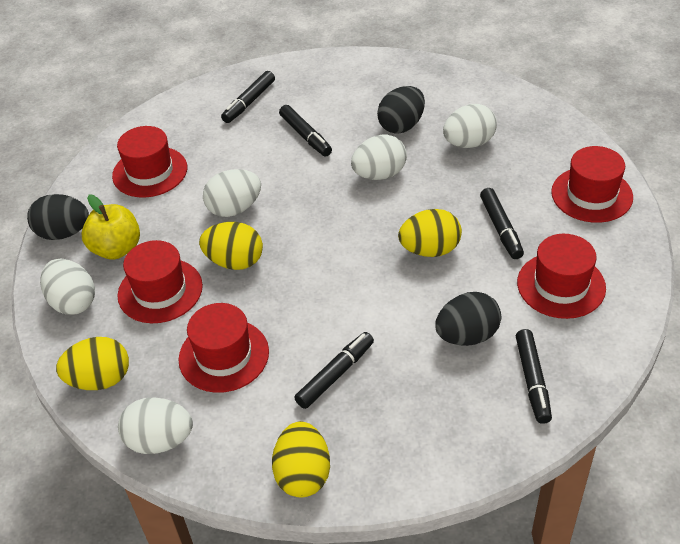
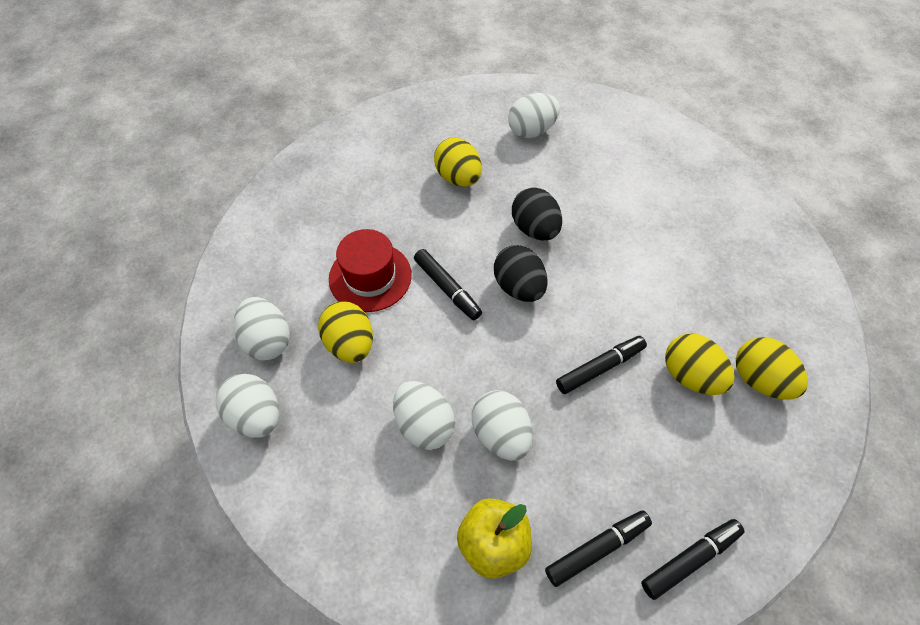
black egg: 3 -> 2
black marker: 5 -> 4
red hat: 5 -> 1

